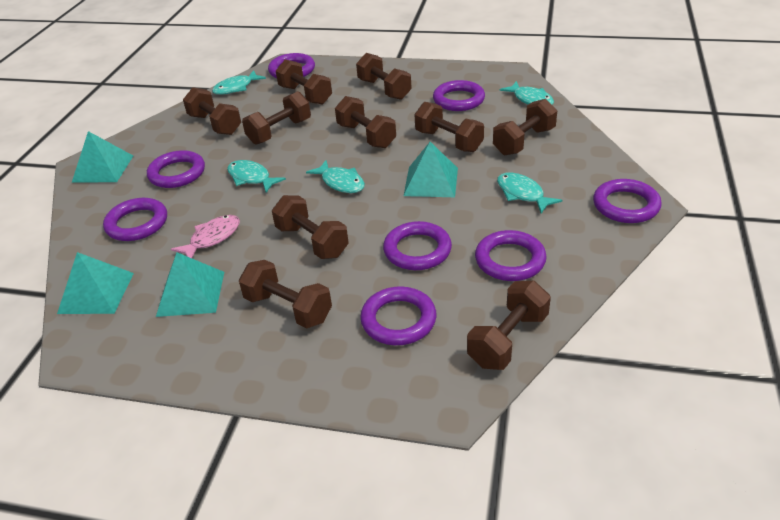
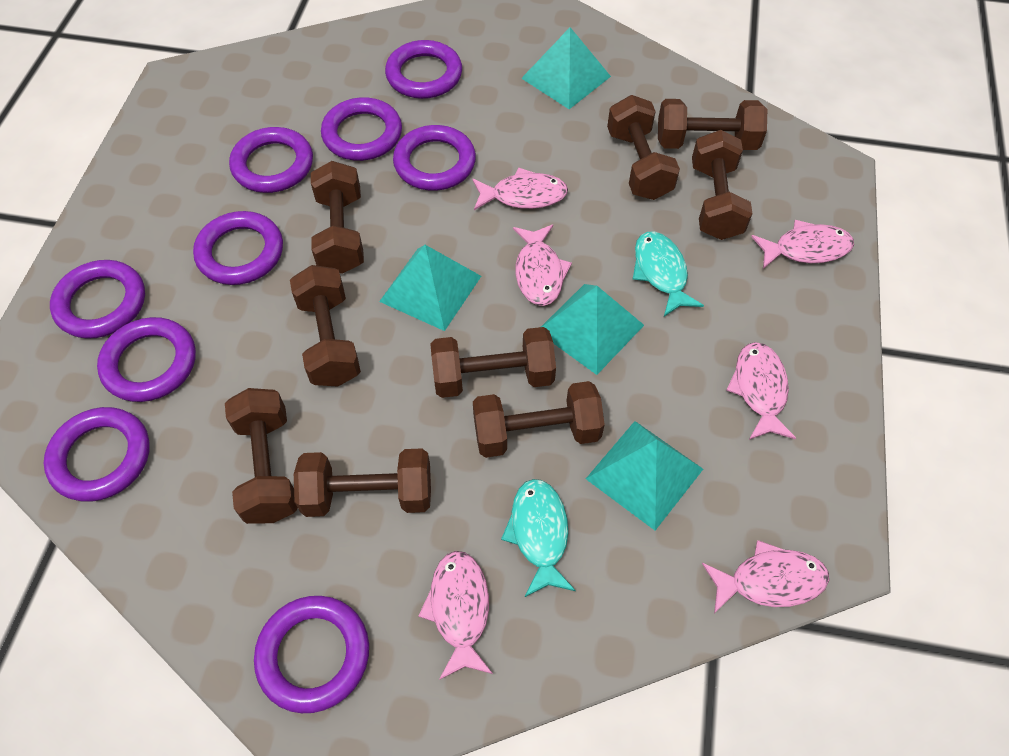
brown dumbbell: 10 -> 9
pink fish: 1 -> 6
purple ring: 8 -> 9
turquoise fish: 5 -> 2

